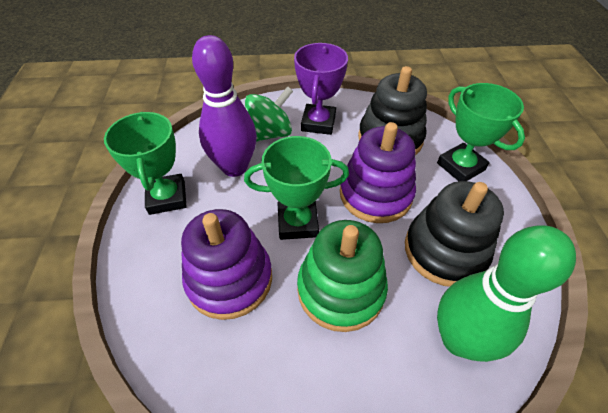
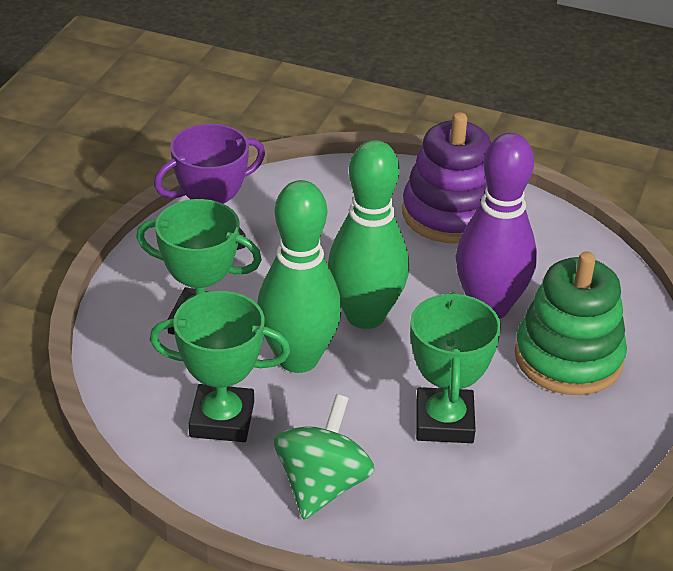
black stacking toy: 2 -> 0
green bowling pin: 1 -> 2
purple stacking toy: 2 -> 1

